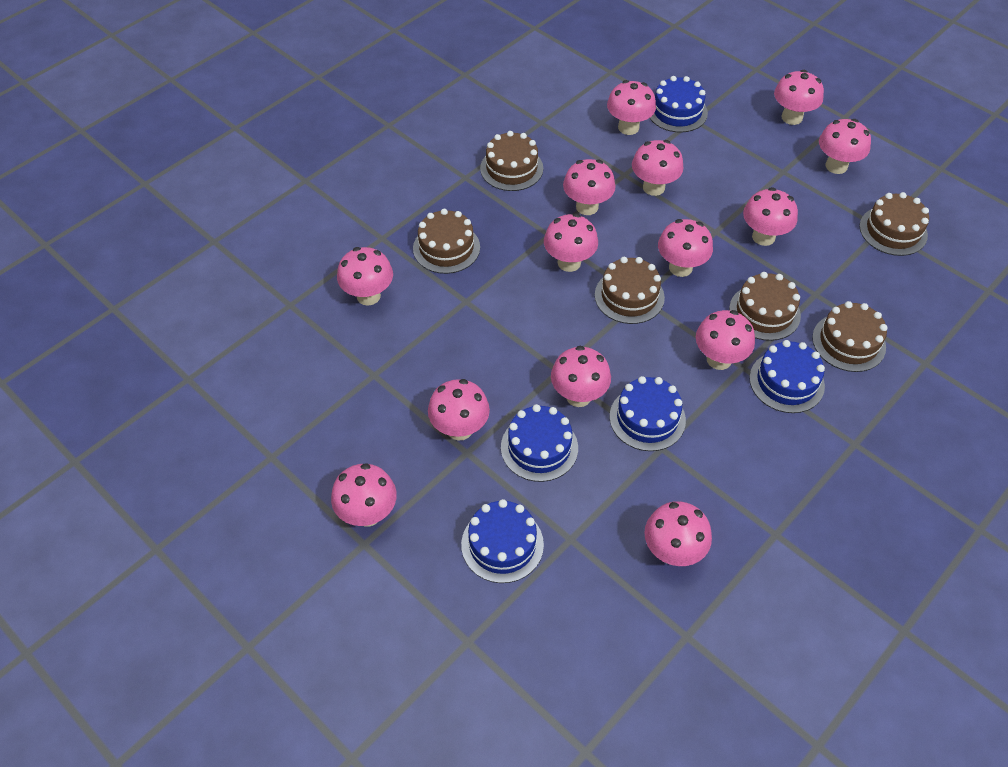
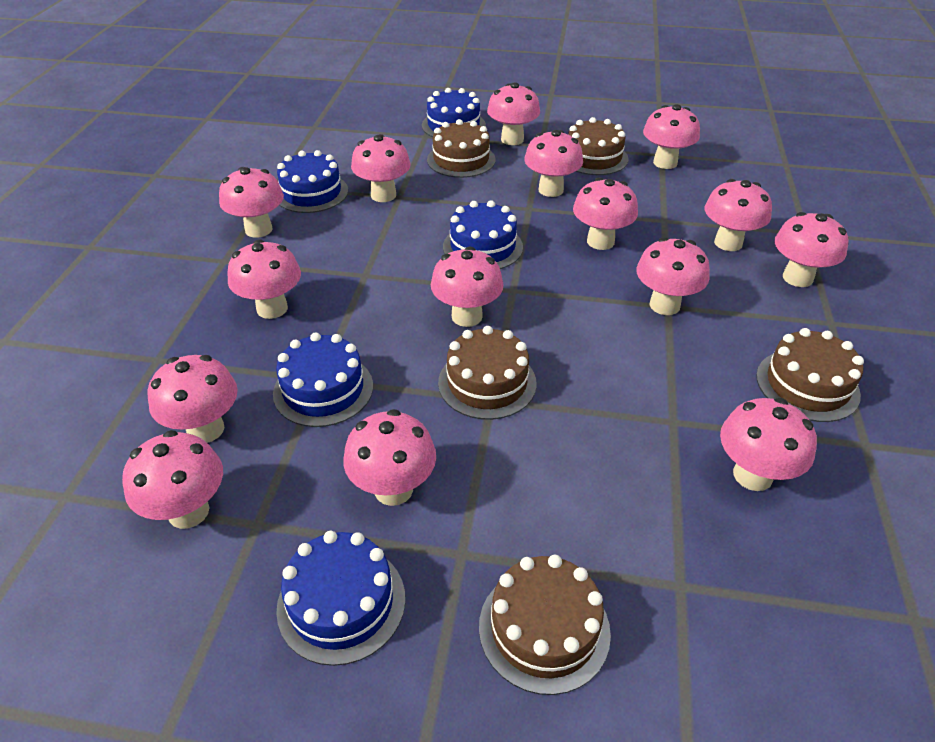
brown cake: 6 -> 5
pink mushroom: 14 -> 15

